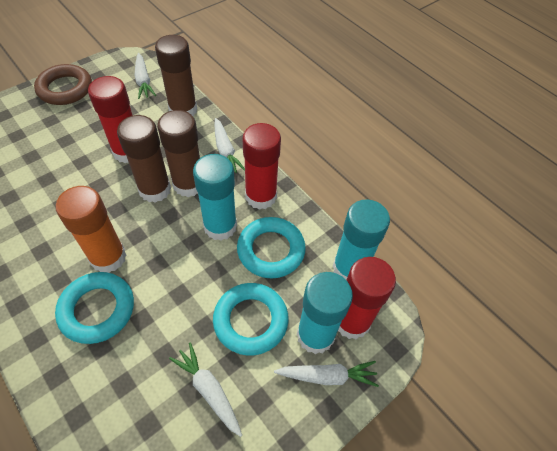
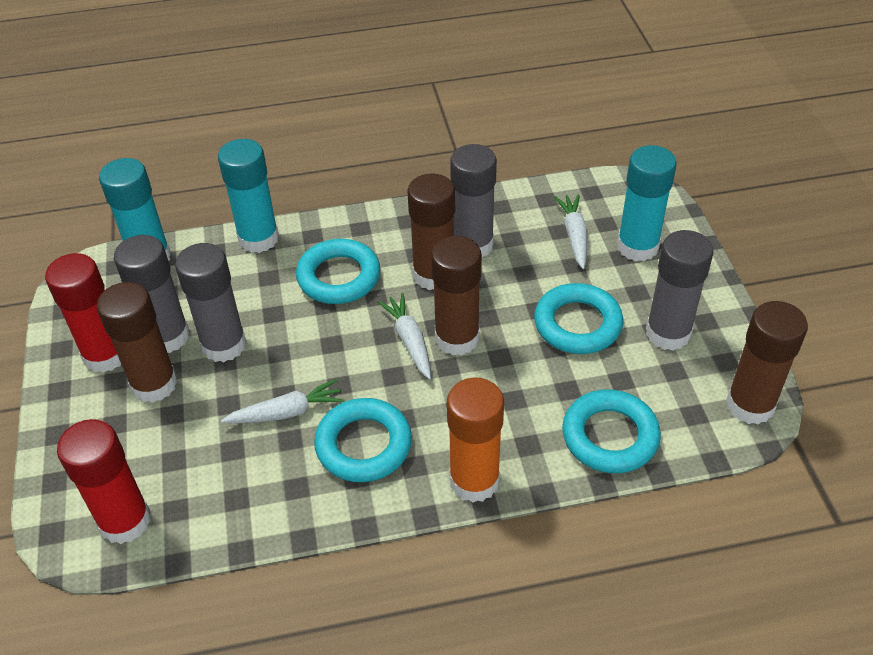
brown glue stick: 3 -> 4
brown ring: 1 -> 0
grey glue stick: 0 -> 4
red glue stick: 3 -> 2
turquoise ring: 3 -> 4
white carrot: 4 -> 3

